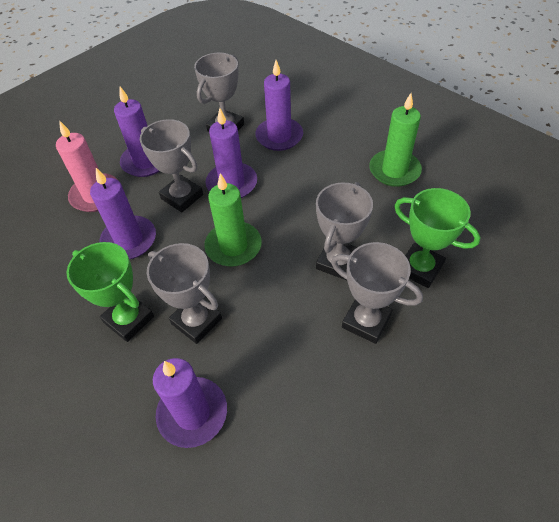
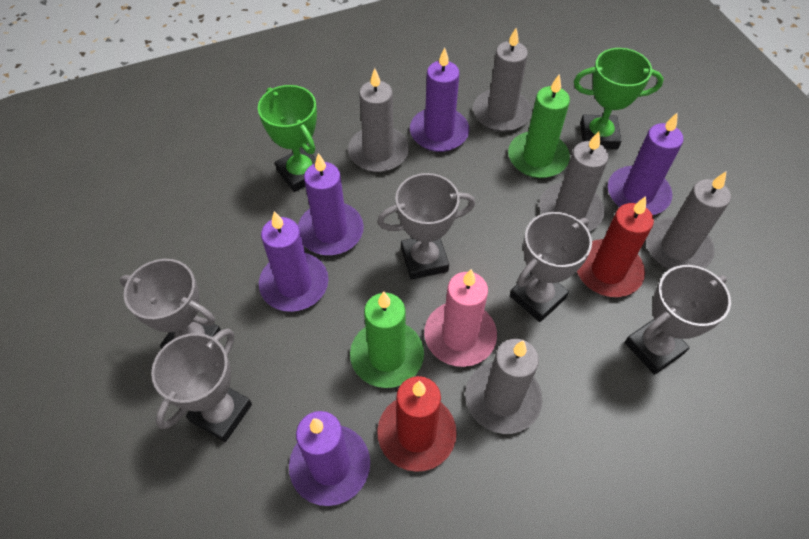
grey candle: 0 -> 5
red candle: 0 -> 2

